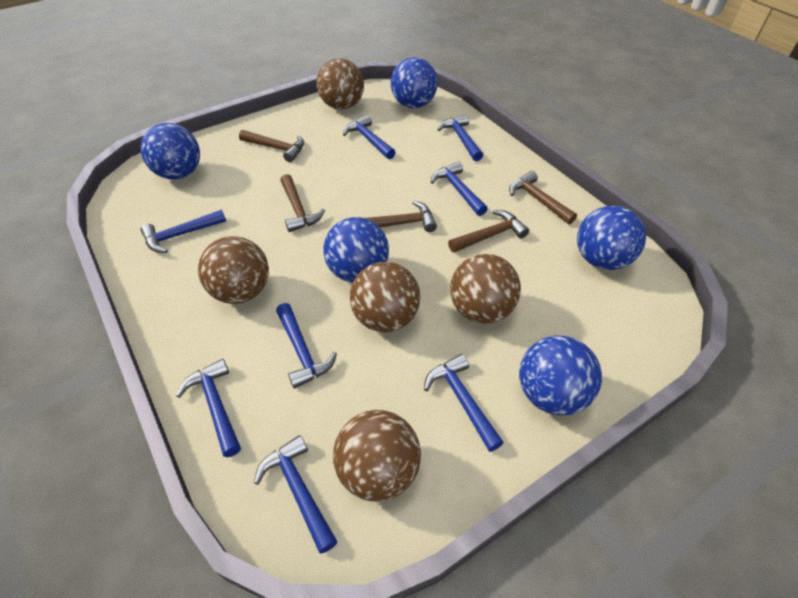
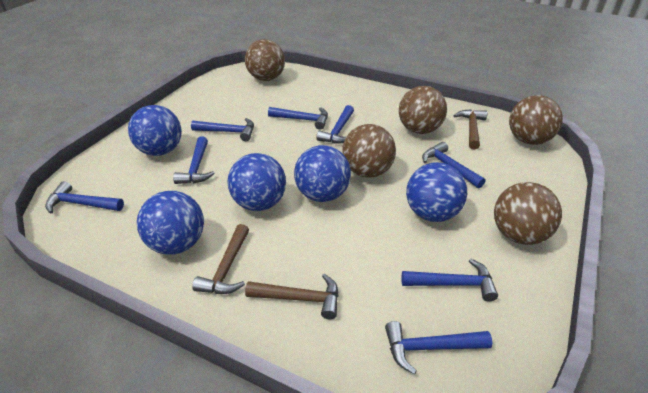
brown hammer: 5 -> 3

